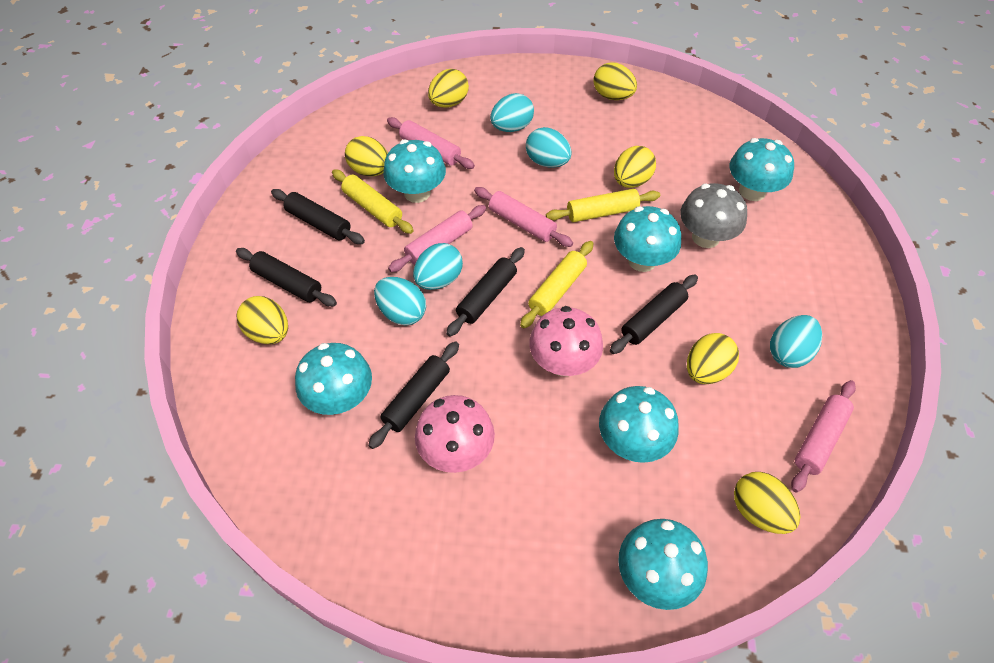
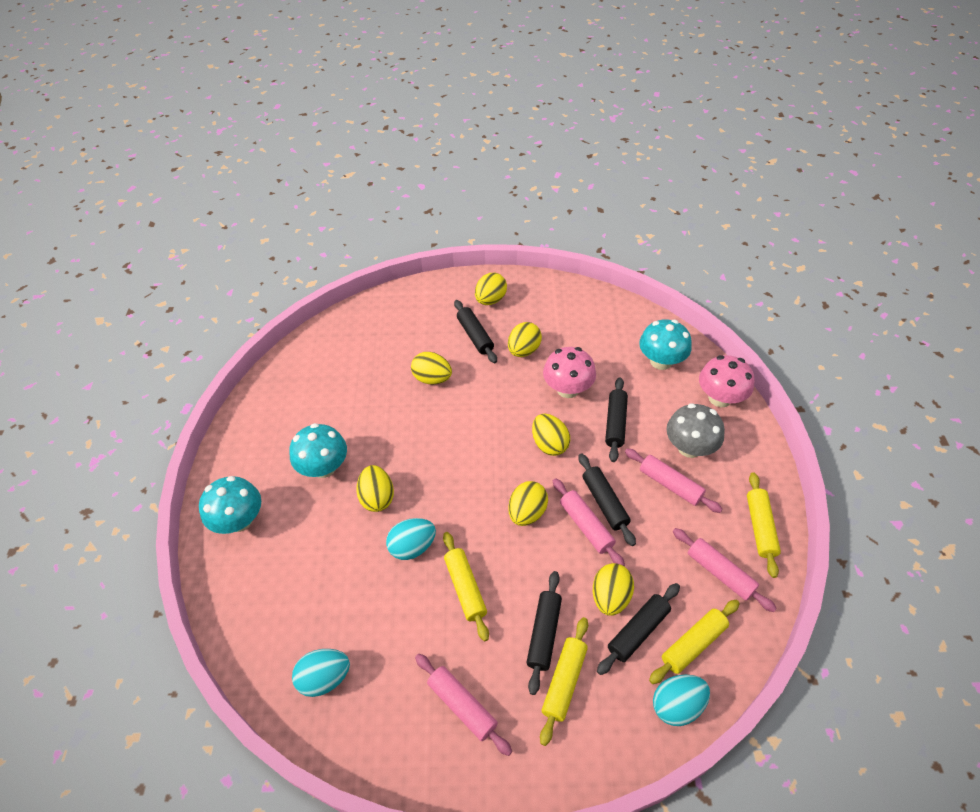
turquoise egg: 5 -> 3
turquoise mushroom: 6 -> 3
yellow rolling pin: 3 -> 4

